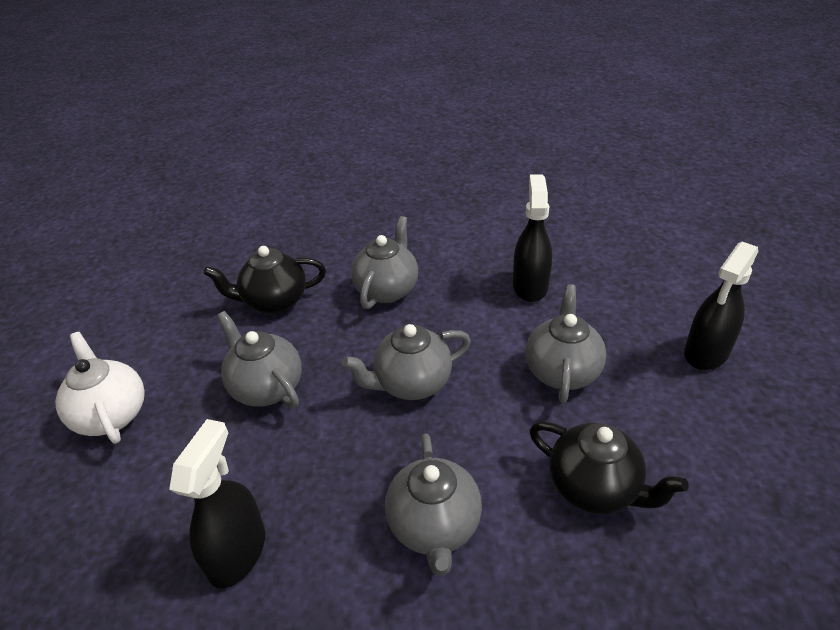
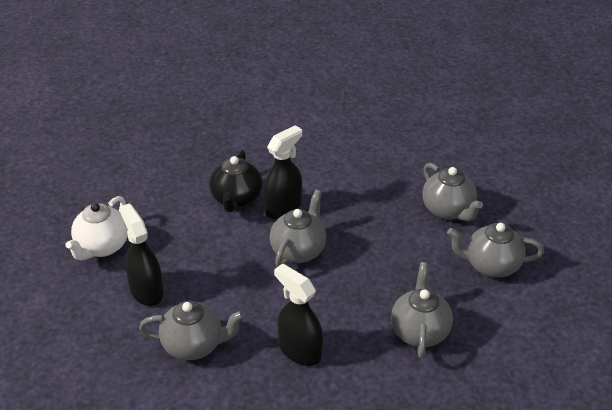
black teapot: 2 -> 1

